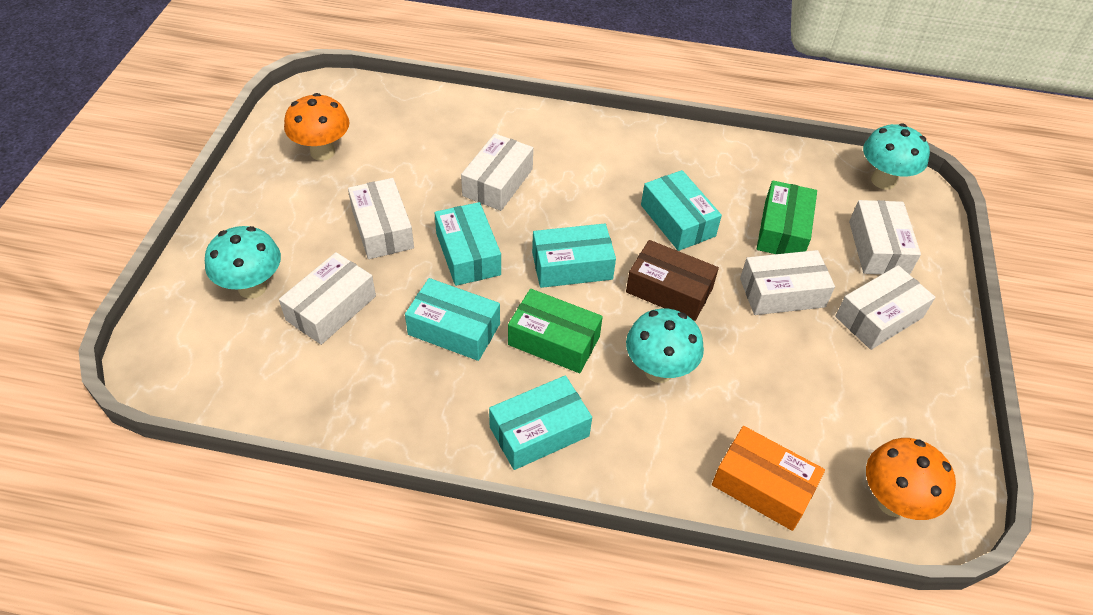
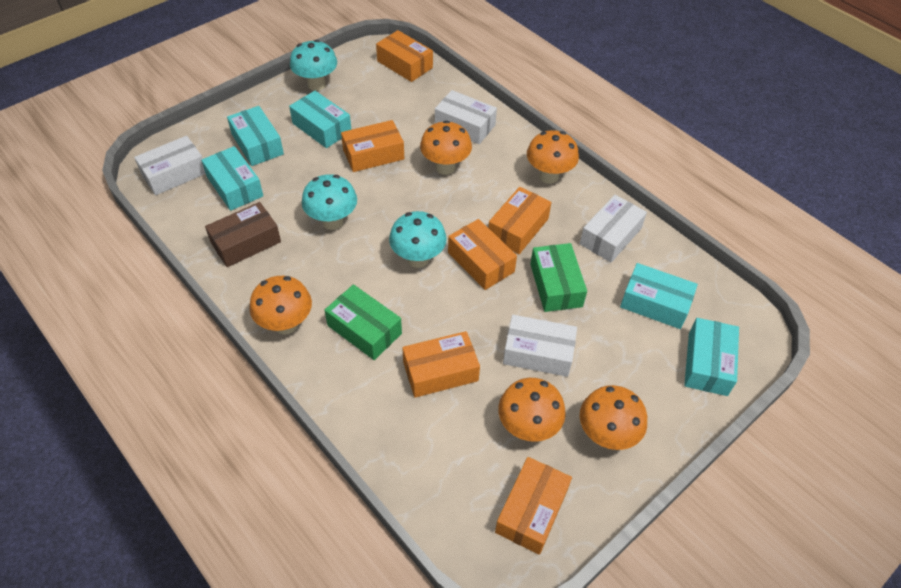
orange box: 1 -> 6
orange mushroom: 2 -> 5
white box: 6 -> 4

